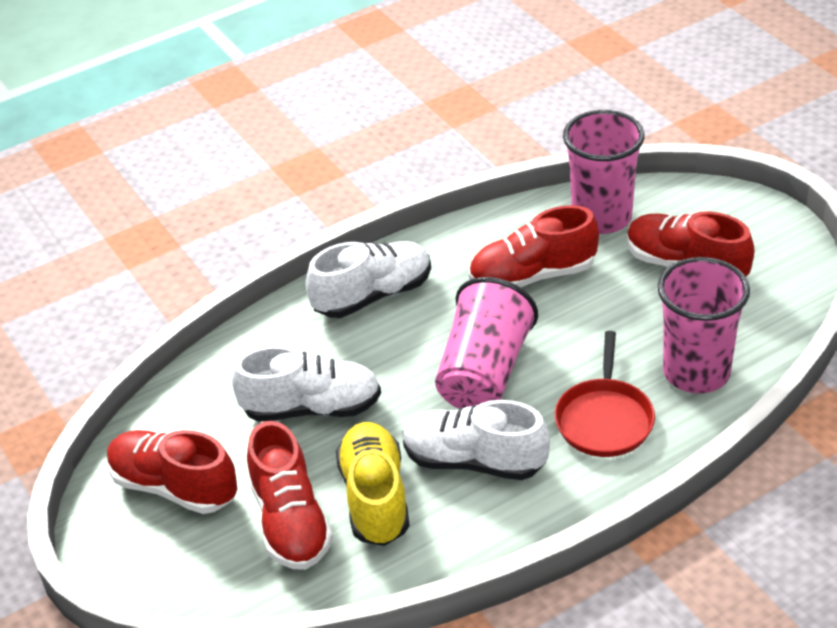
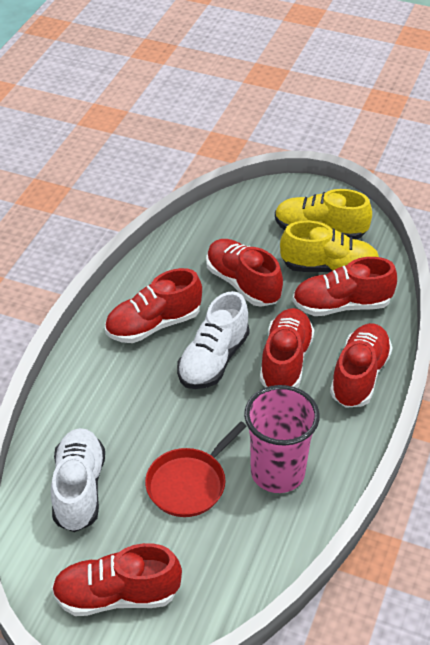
pink cup: 3 -> 1
red shoe: 4 -> 6
white shoe: 3 -> 2
yellow shoe: 1 -> 2

